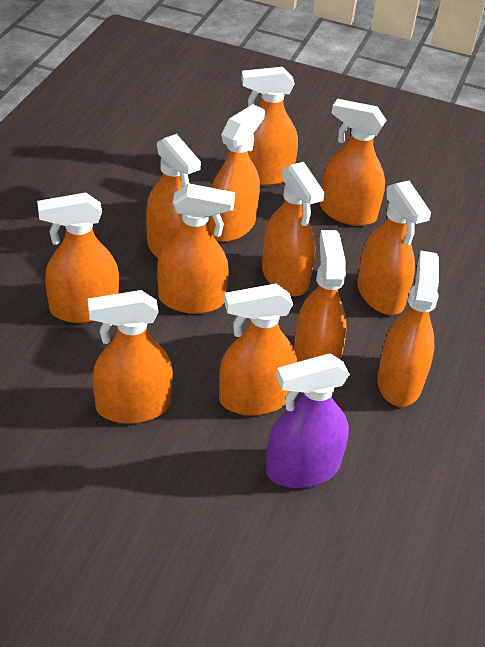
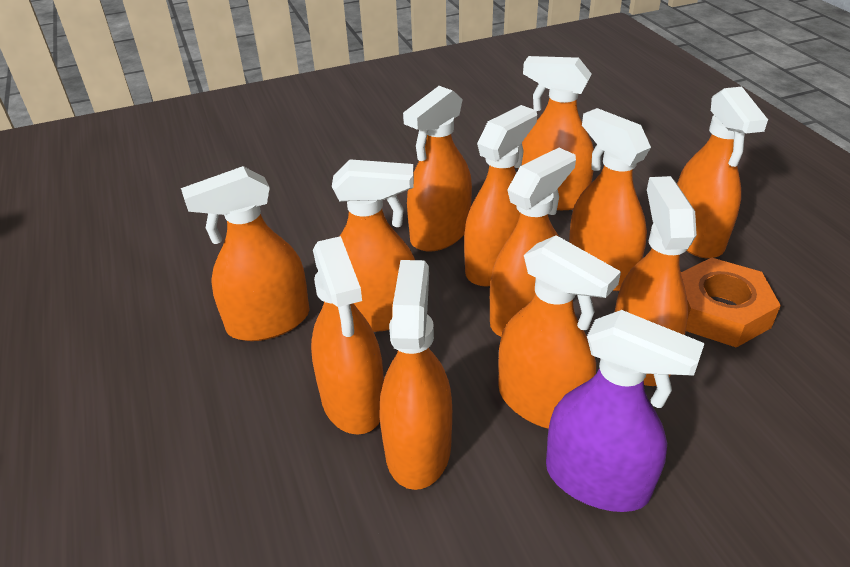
orange nut: 0 -> 1

